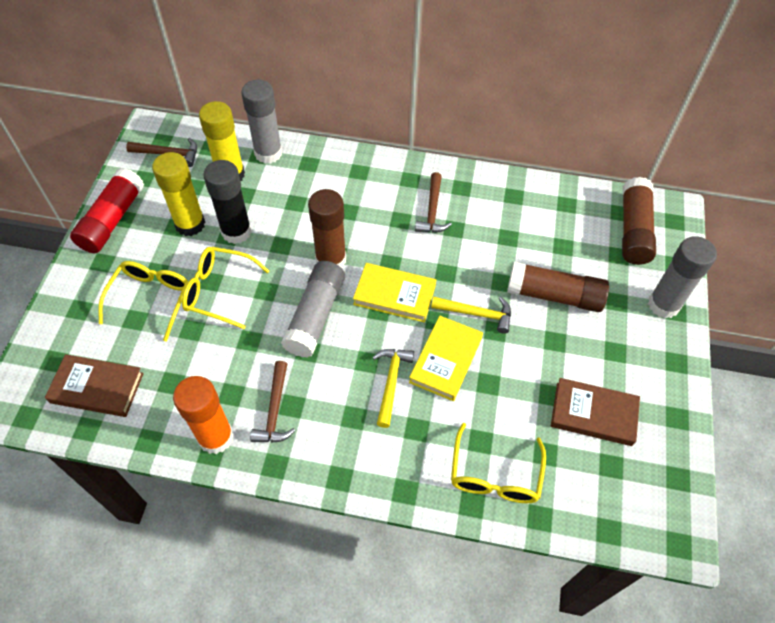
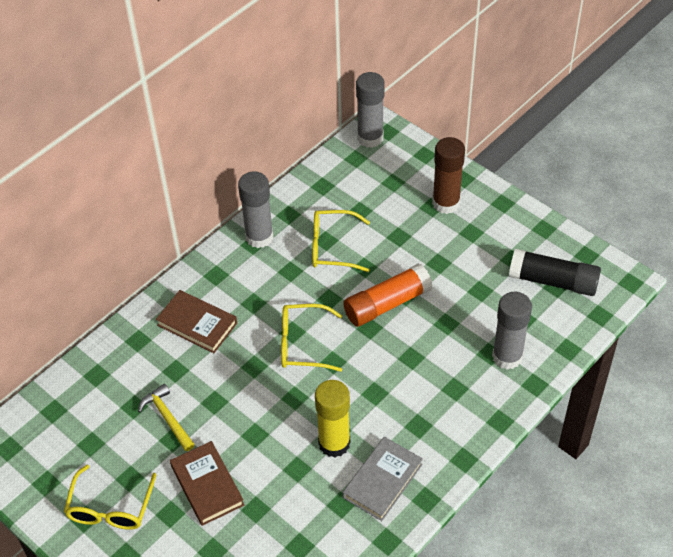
brown glue stick: 3 -> 1
brown hammer: 3 -> 0
grey book: 0 -> 1
red glue stick: 1 -> 0
yellow book: 2 -> 0
yellow glue stick: 2 -> 1
yellow hammer: 2 -> 1

